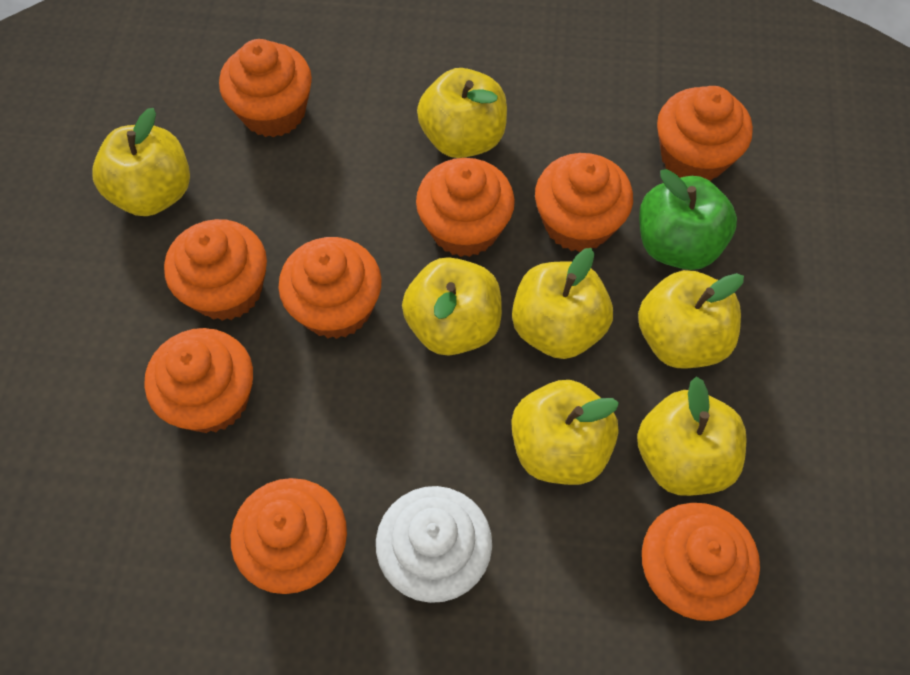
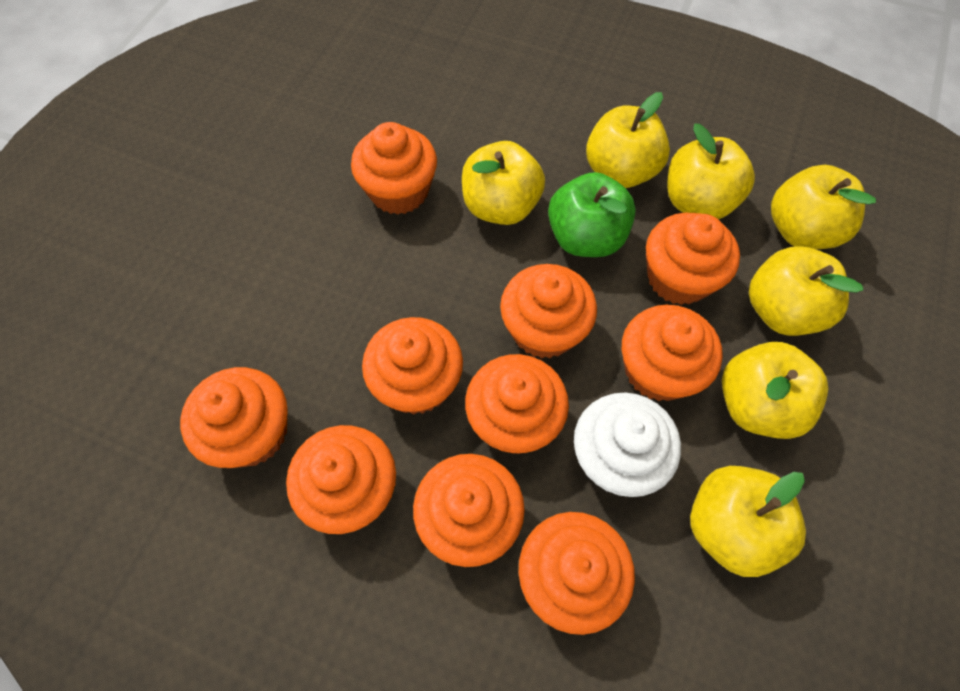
orange cupcake: 9 -> 10

